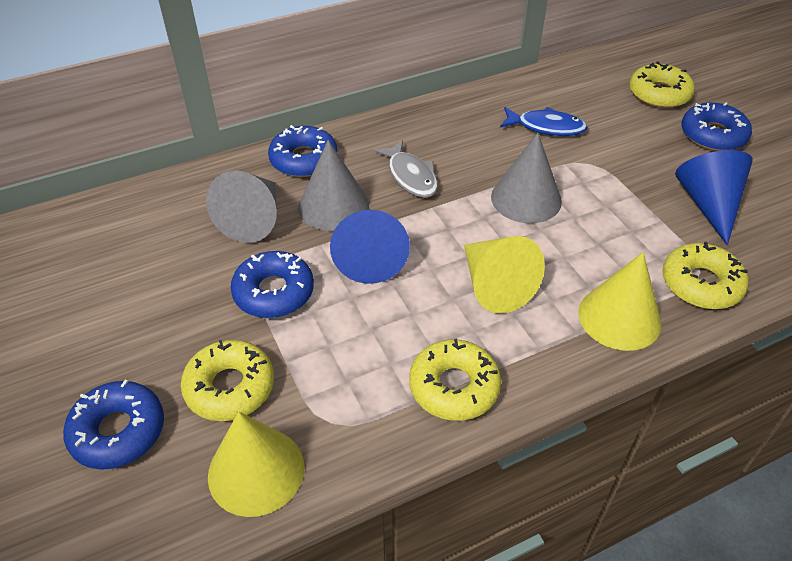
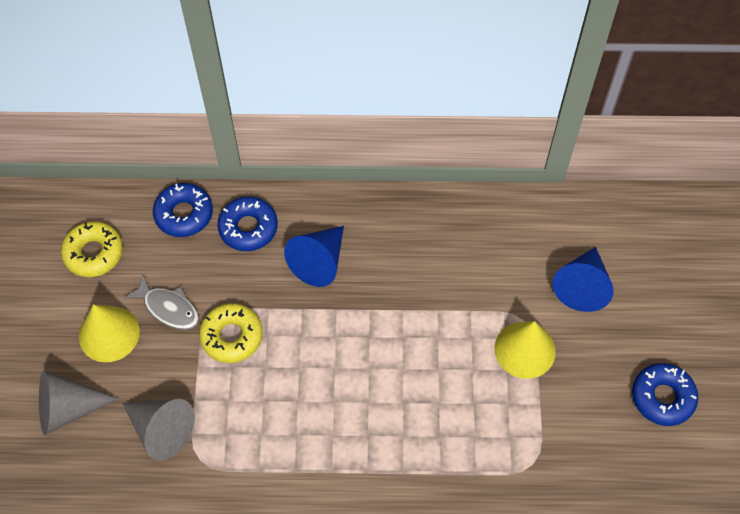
blue donut: 4 -> 3
blue fish: 1 -> 0
grey cone: 3 -> 2
yellow cone: 3 -> 2
yellow donut: 4 -> 2

